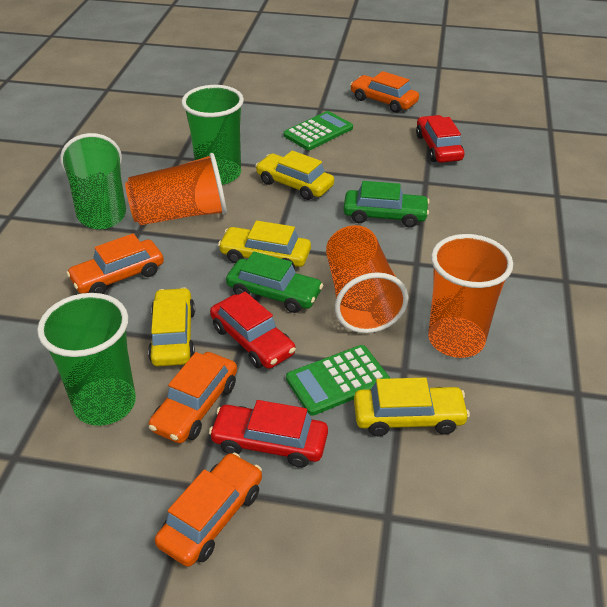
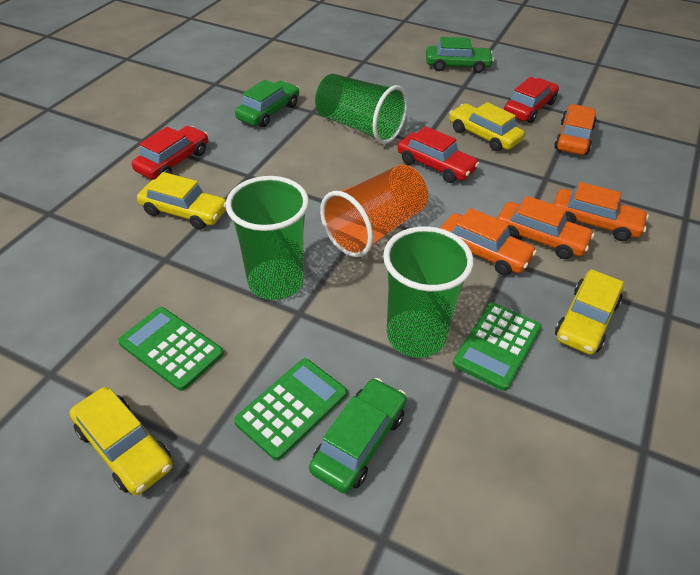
green calculator: 2 -> 3
green car: 2 -> 3
orange cup: 3 -> 1

